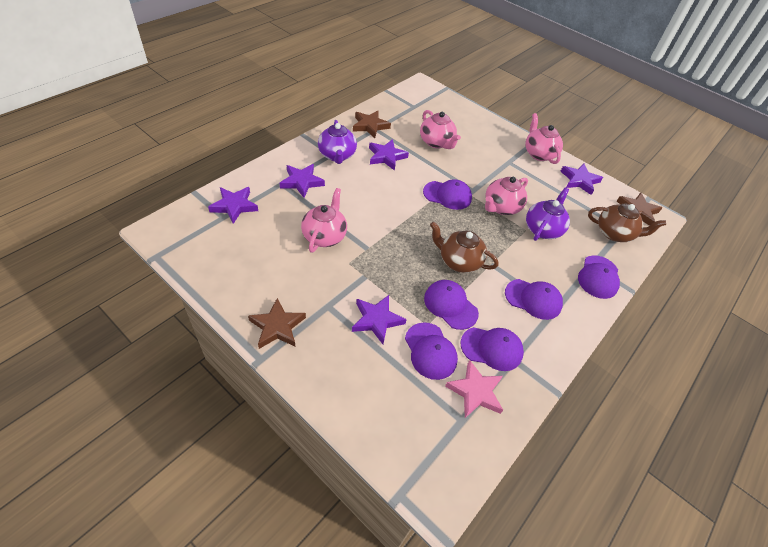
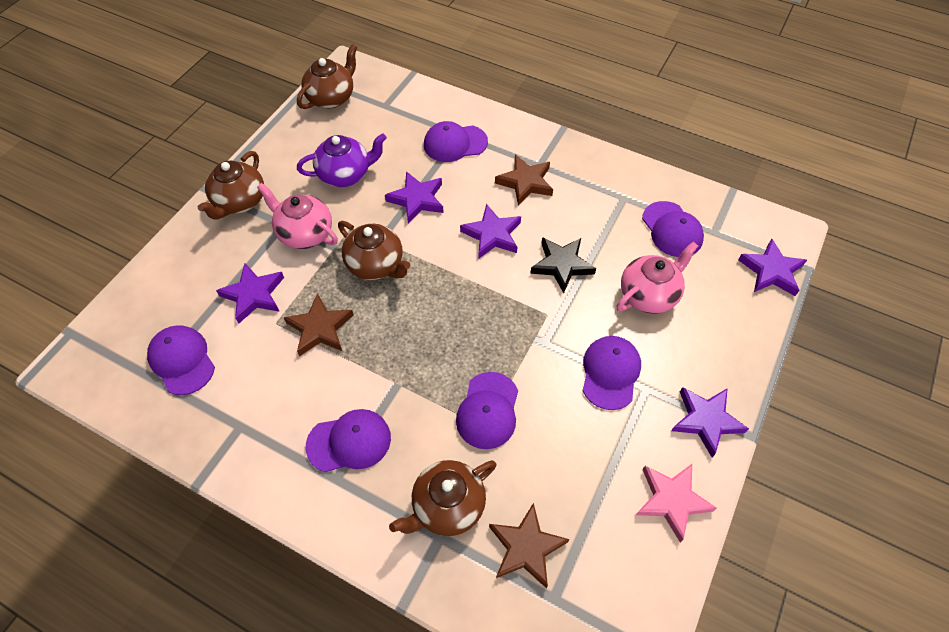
black star: 0 -> 1
brown teapot: 2 -> 4
pink teapot: 4 -> 2
purple teapot: 2 -> 1

